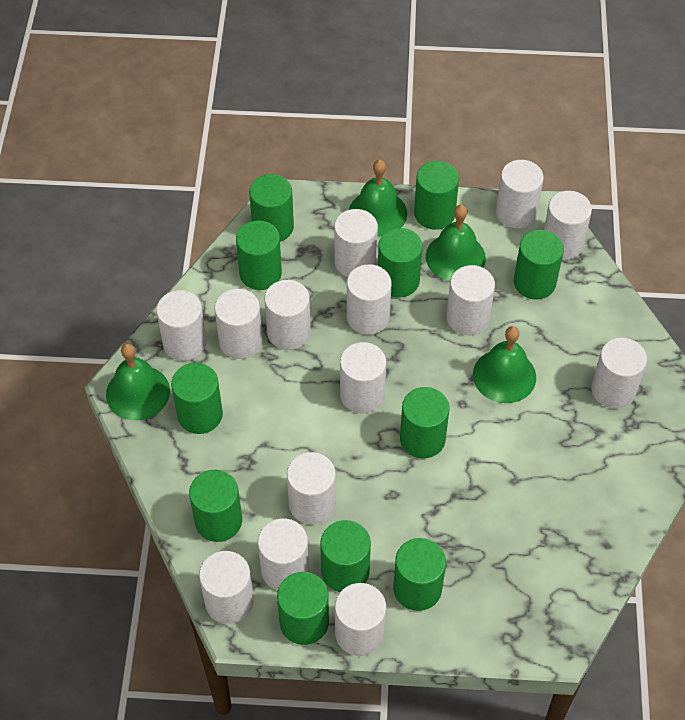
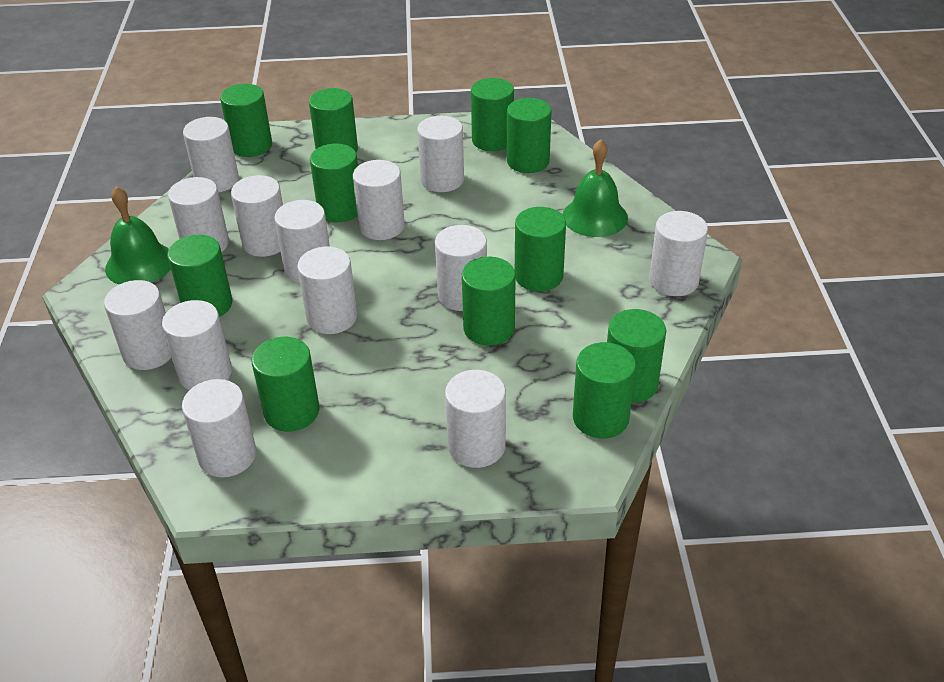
green bell: 4 -> 2
white cylinder: 14 -> 13

